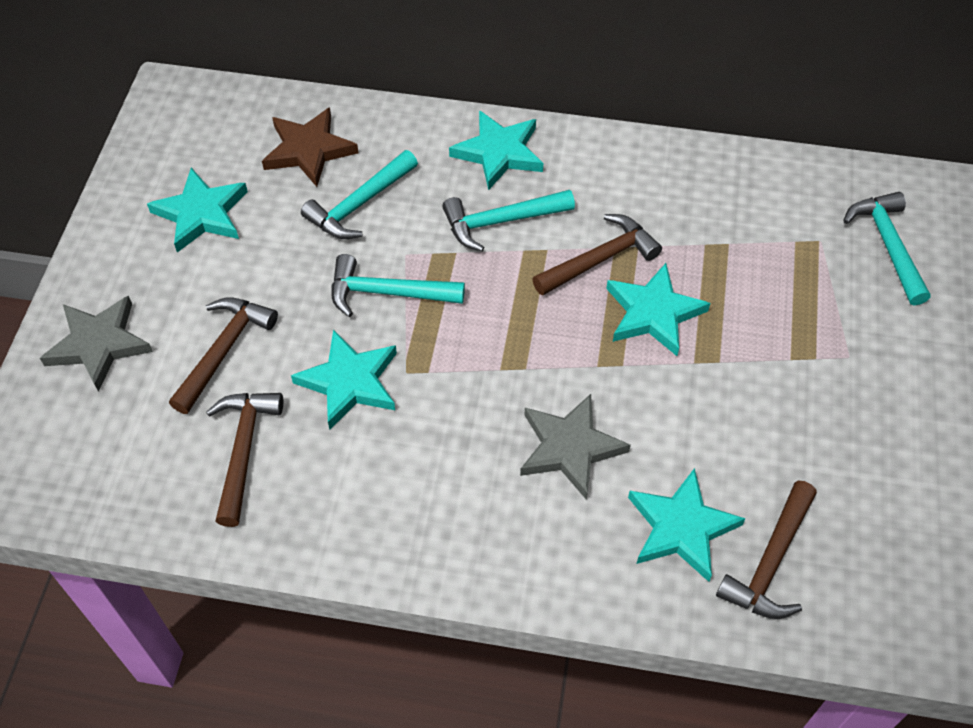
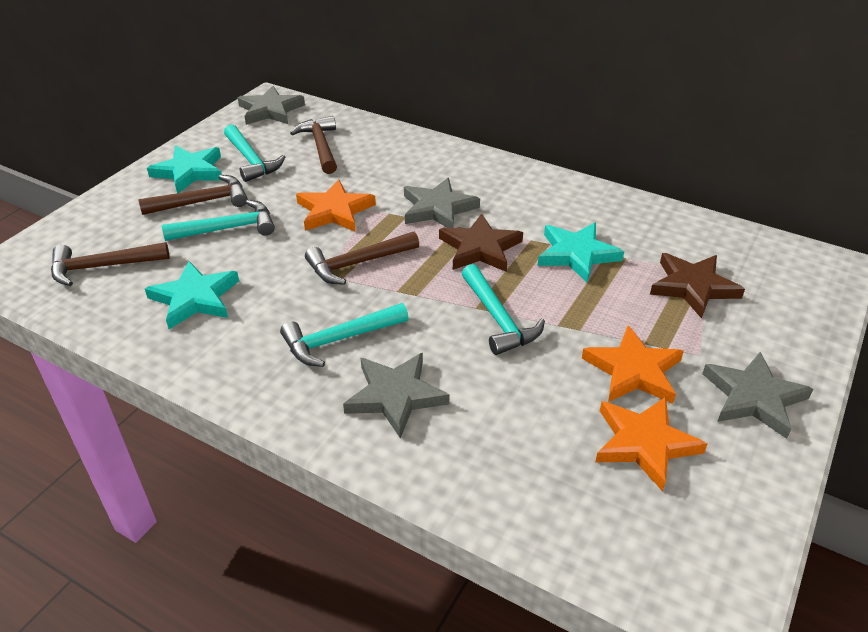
brown star: 1 -> 2
grey star: 2 -> 4
orange star: 0 -> 3
turquoise star: 5 -> 3

